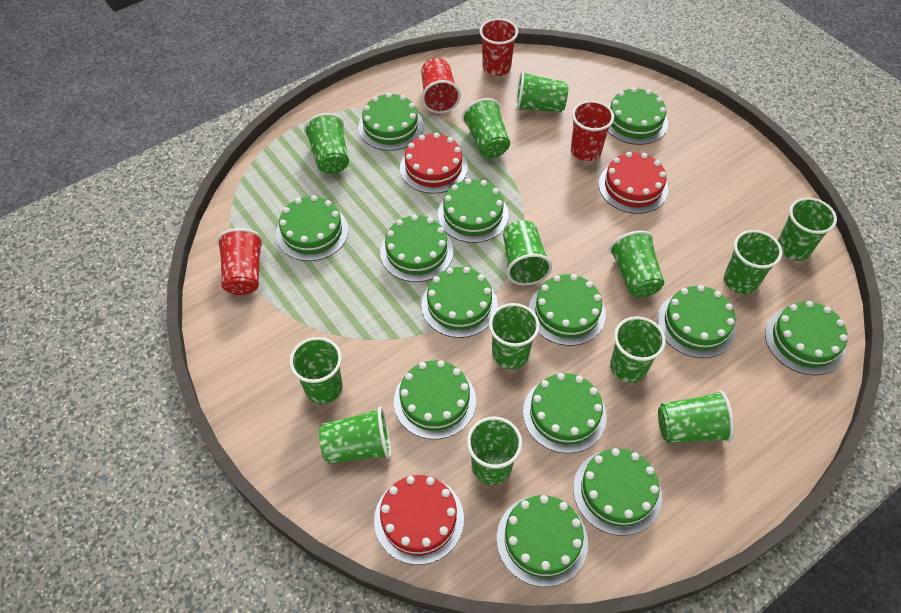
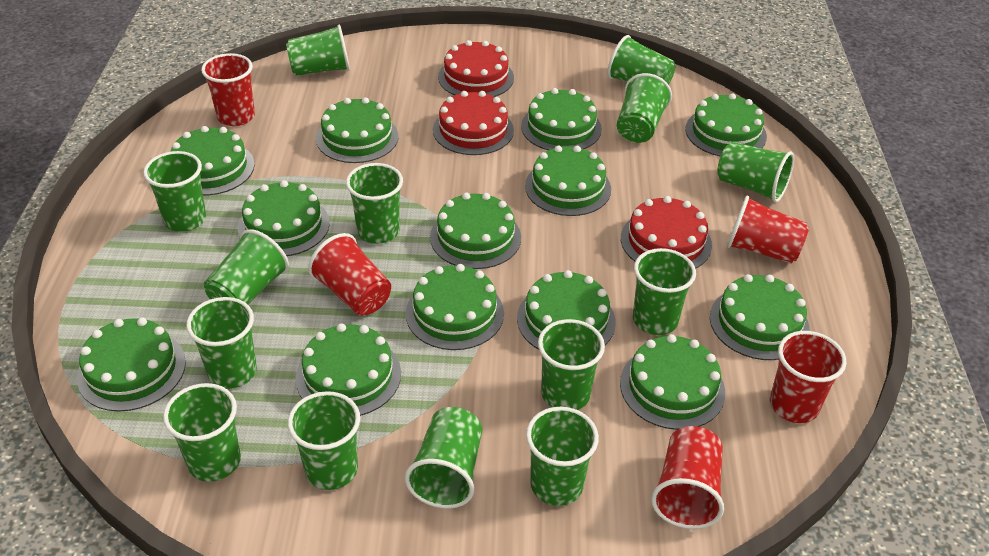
green cup: 13 -> 14
red cup: 4 -> 5

